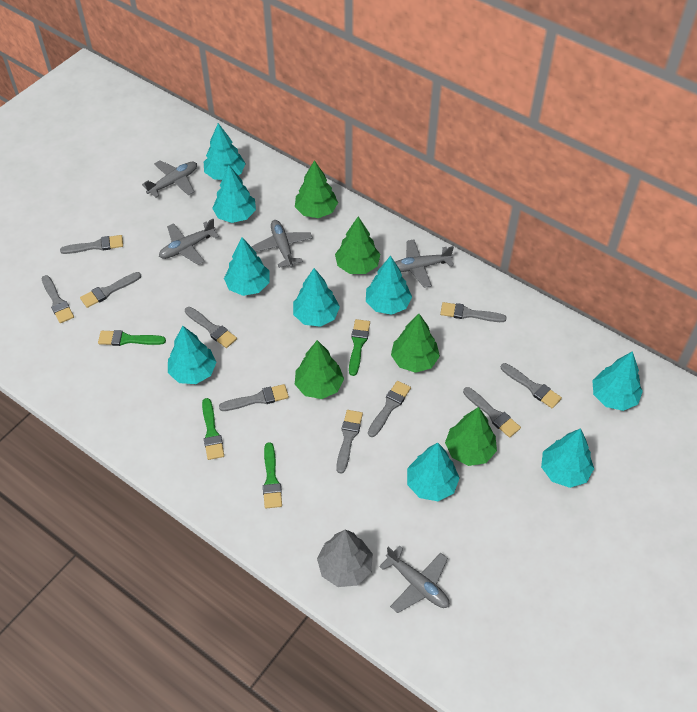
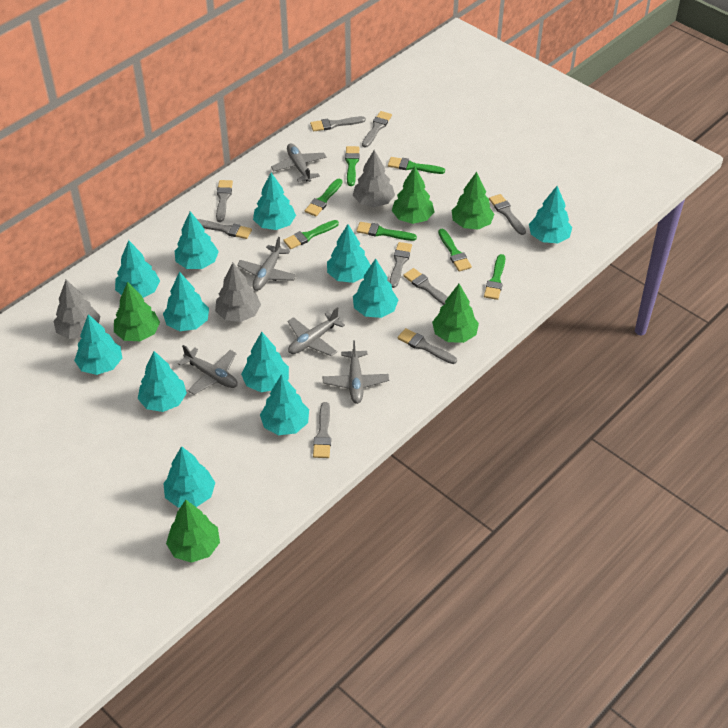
green brush: 4 -> 7
grey brush: 10 -> 9
grey tree: 1 -> 3
turquoise tree: 9 -> 12

